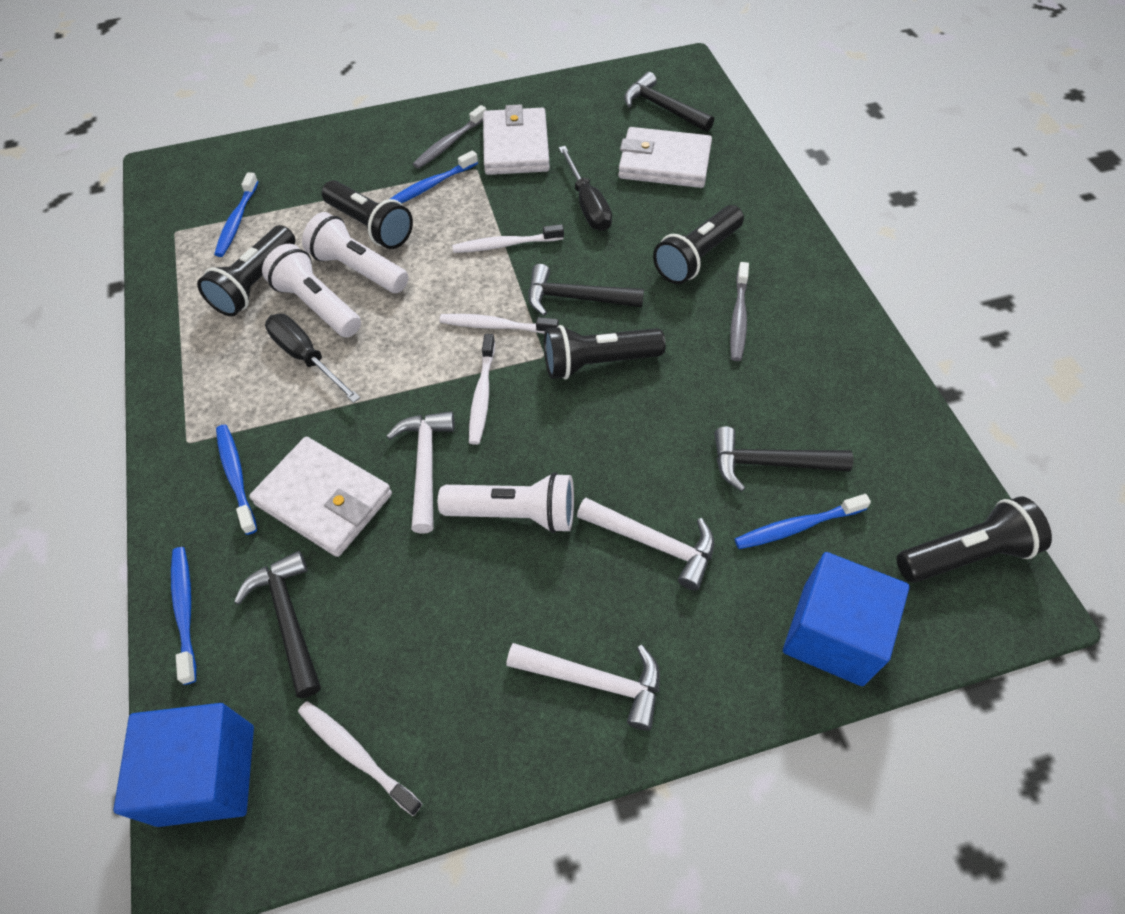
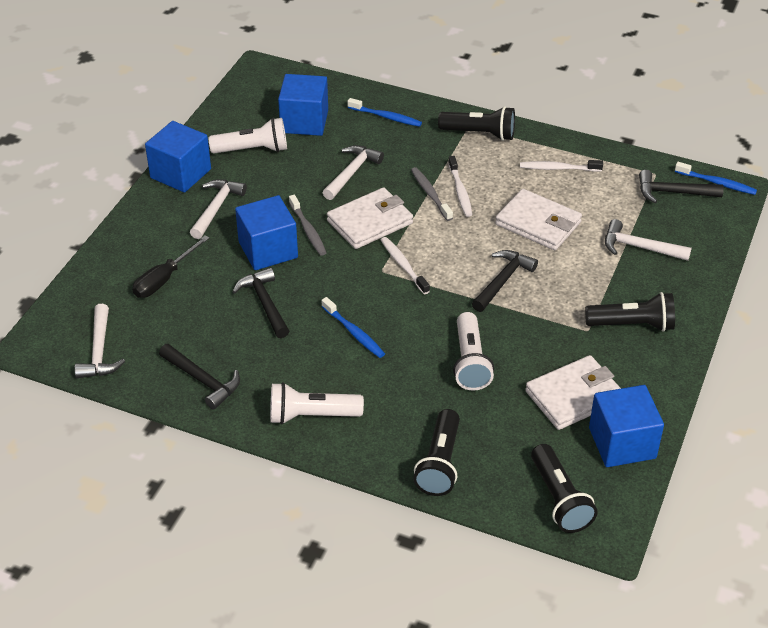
black flashlight: 5 -> 4
black screwdriver: 2 -> 1
blue cube: 2 -> 4
blue toothbrush: 5 -> 3
white hammer: 3 -> 4
white toothbrush: 4 -> 3

